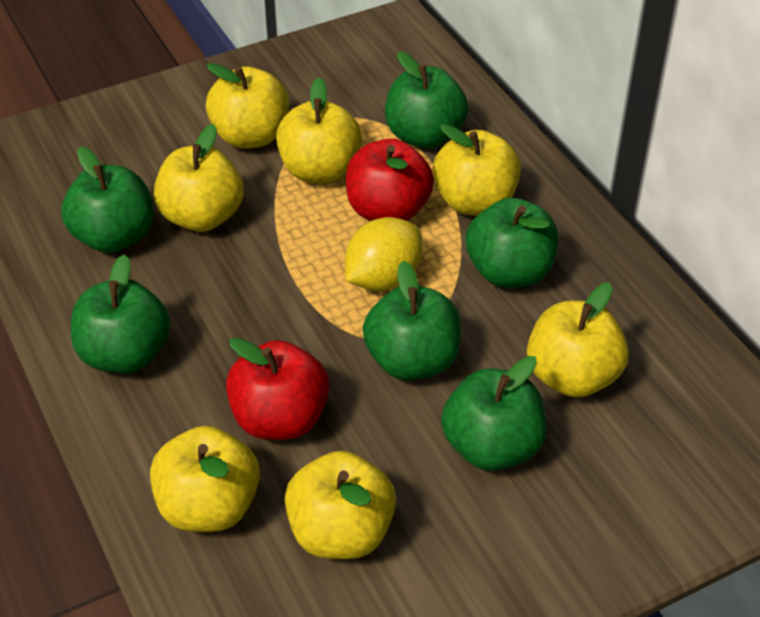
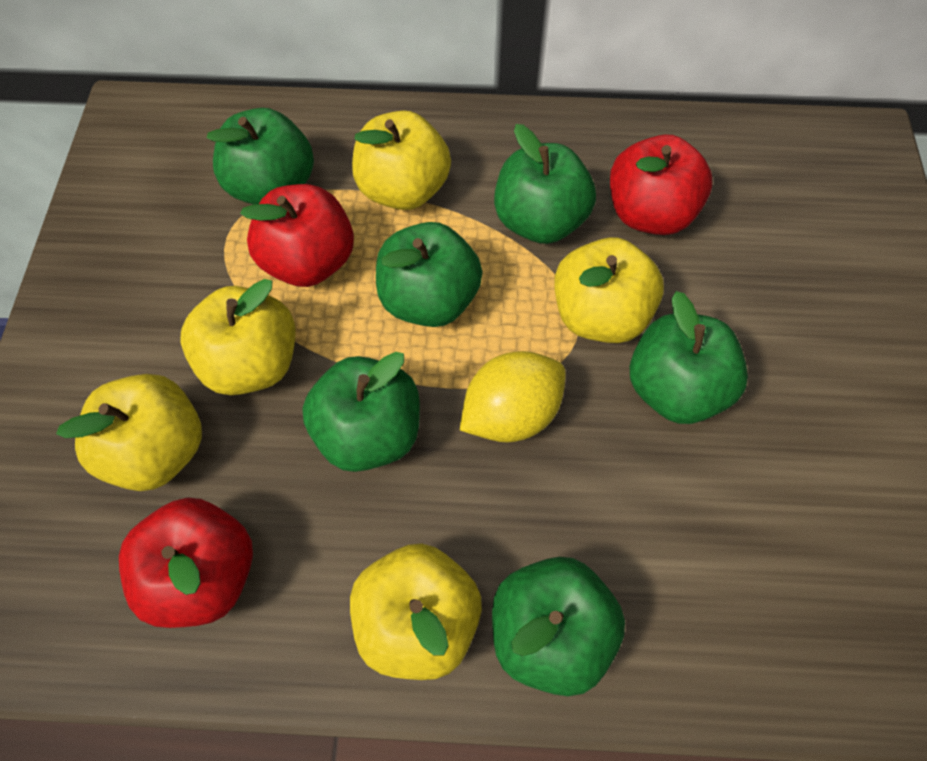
red apple: 2 -> 3
yellow apple: 7 -> 5

